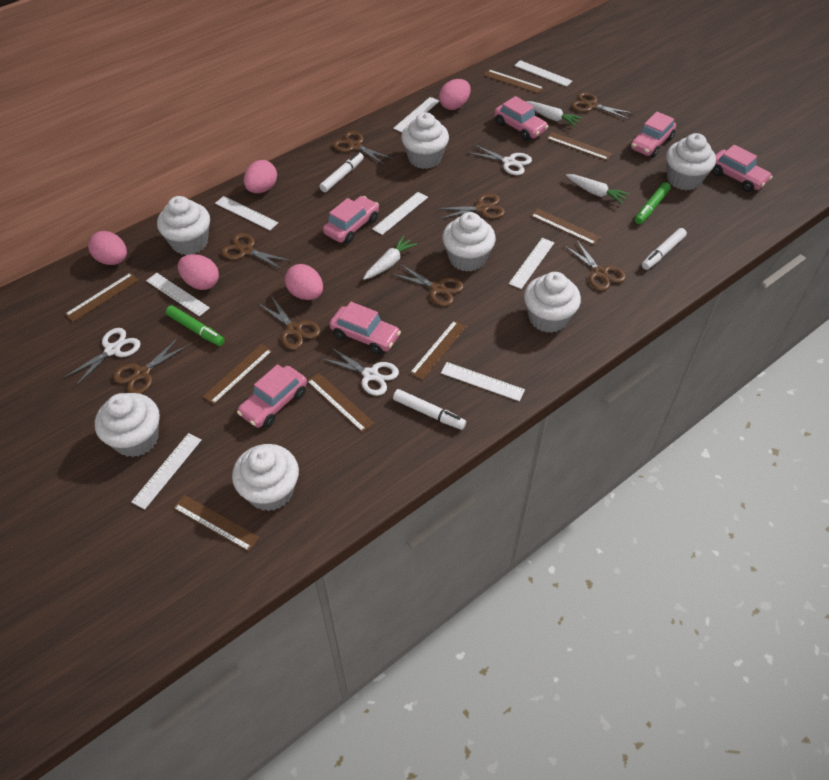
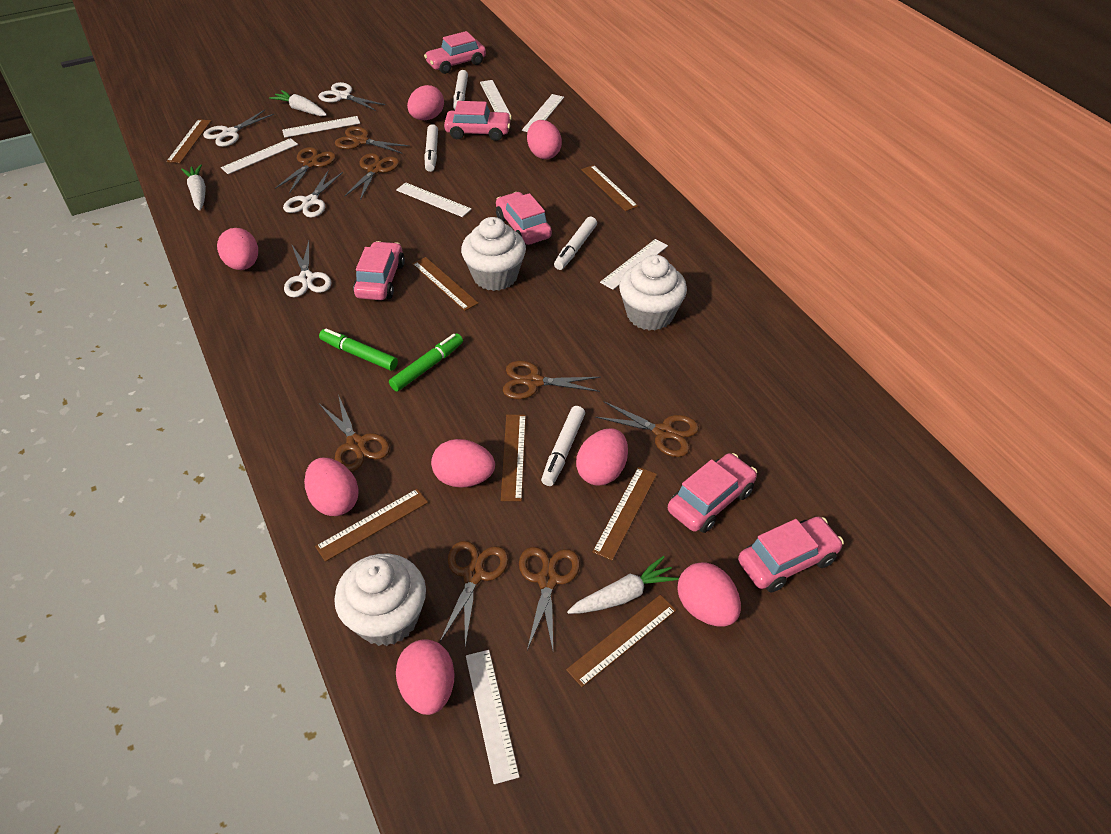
brown ruler: 8 -> 7
pink egg: 5 -> 8
white cupcake: 7 -> 3
white marker: 3 -> 4
white ruler: 8 -> 7
white scissors: 3 -> 4

